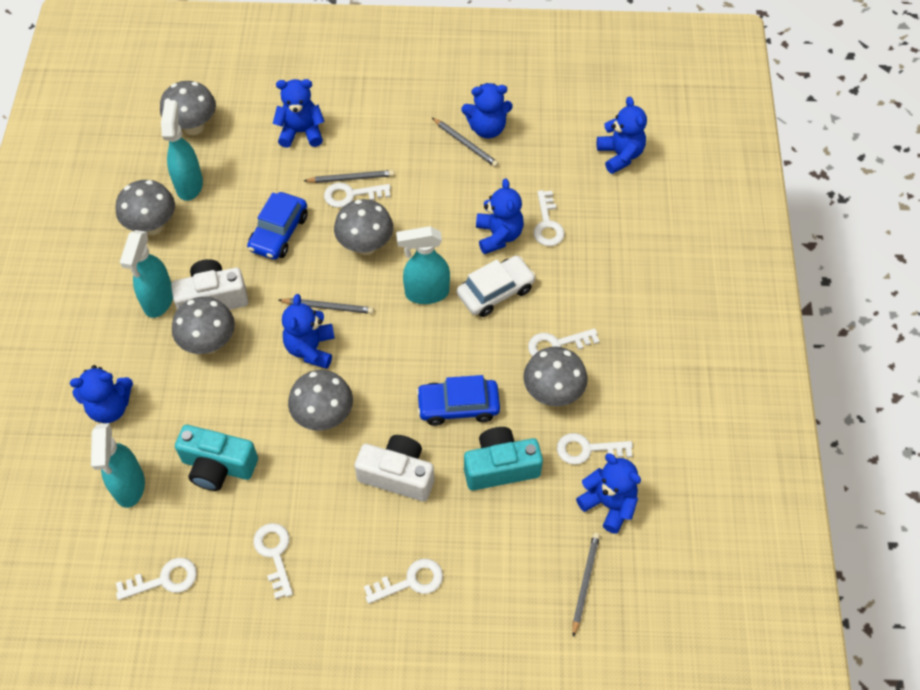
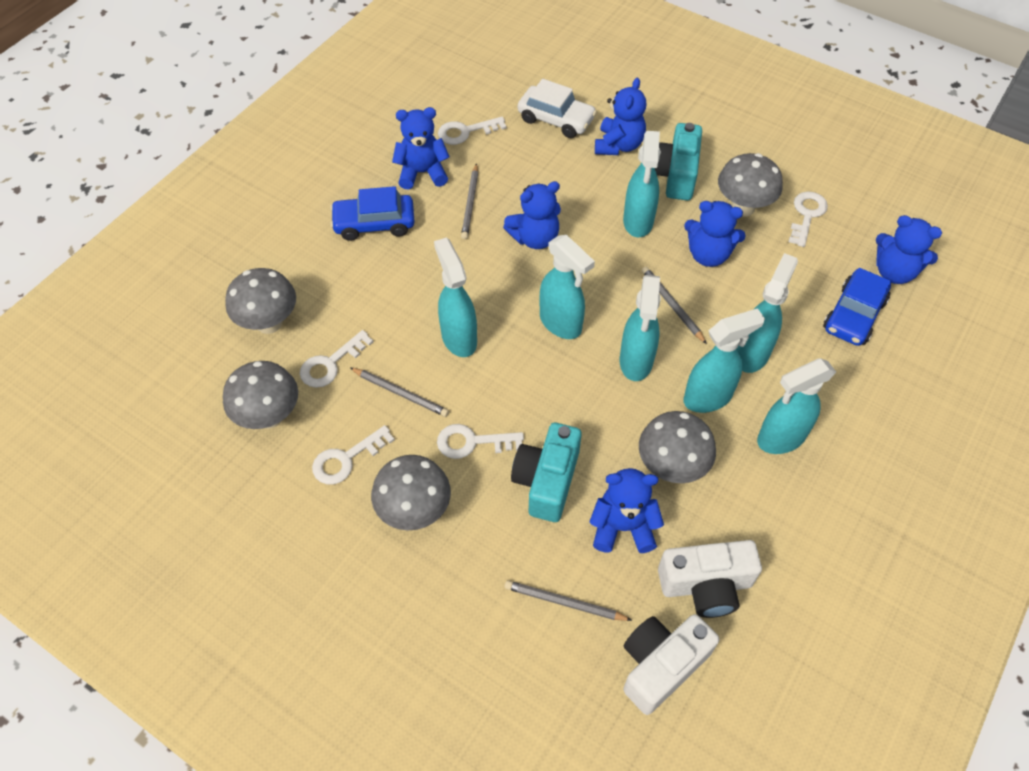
blue teddy bear: 7 -> 6
grey mushroom: 6 -> 5
turquoise spray bottle: 4 -> 7
white key: 7 -> 5

